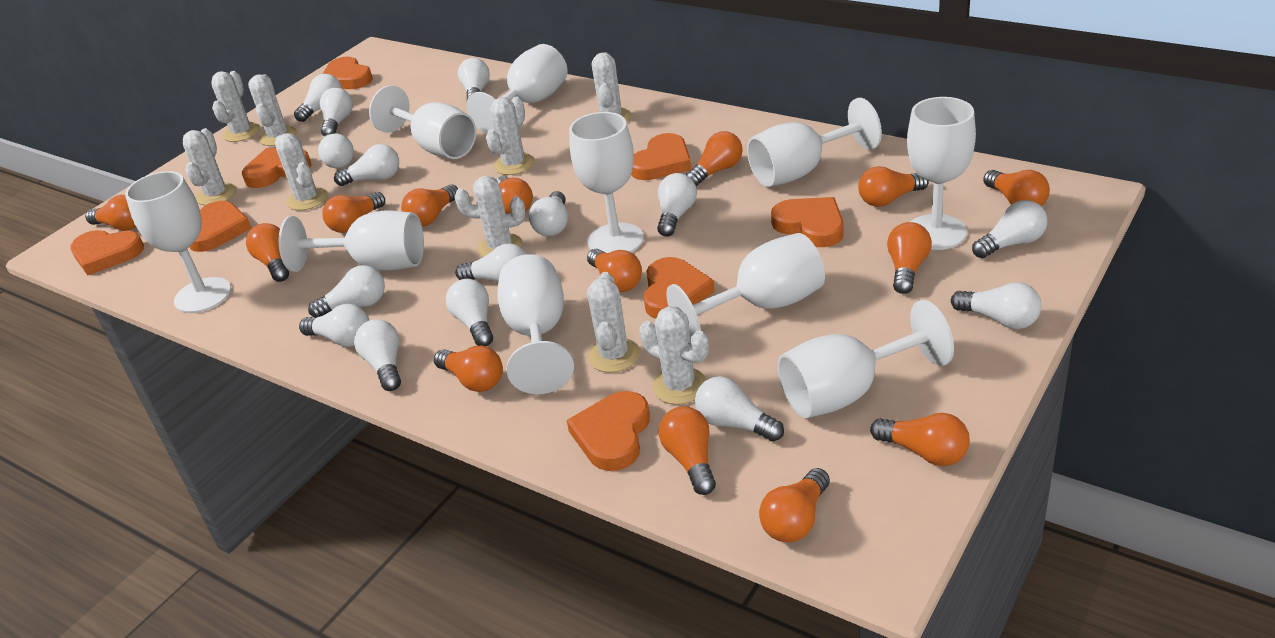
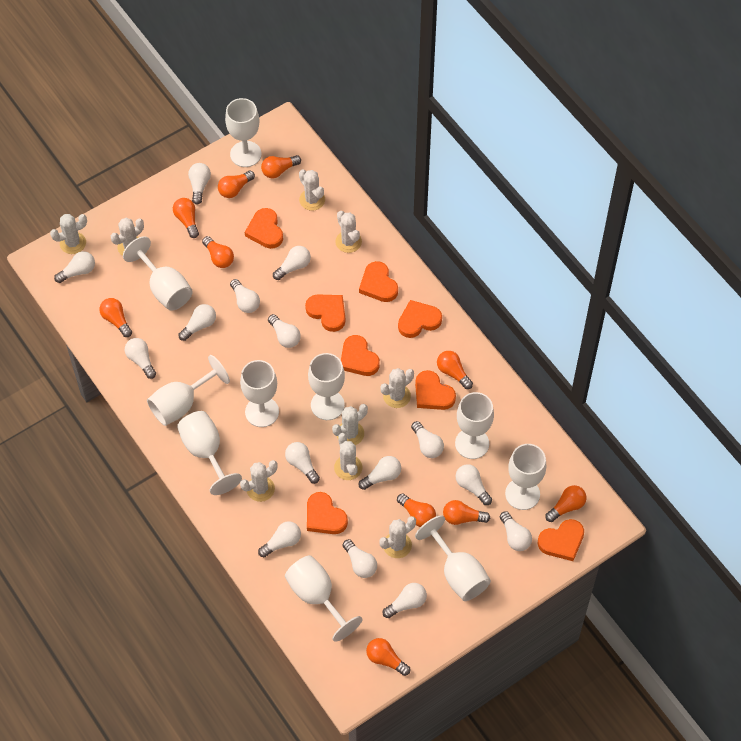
orange light bulb: 14 -> 10

